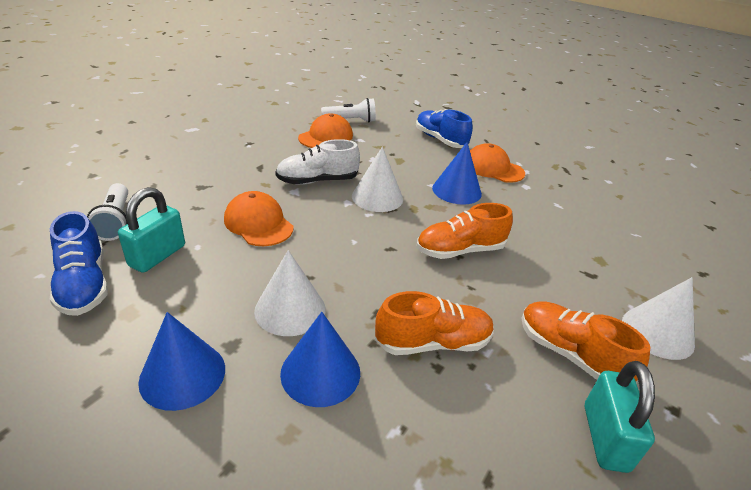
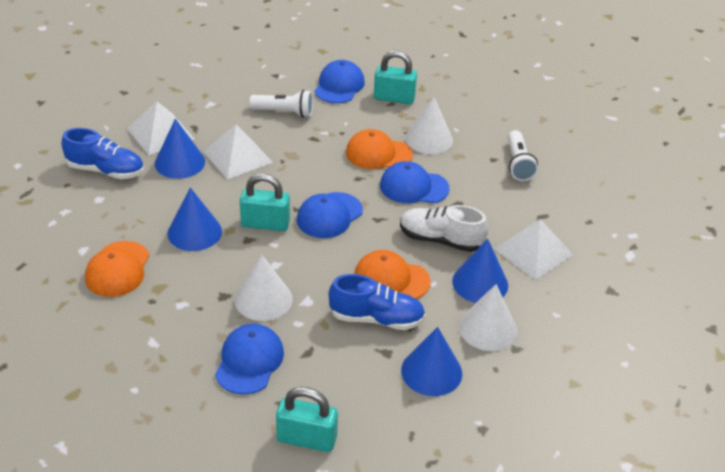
blue cap: 0 -> 4
blue cone: 3 -> 4
orange shoe: 3 -> 0
turquoise padlock: 2 -> 3
white pyramid: 0 -> 3

